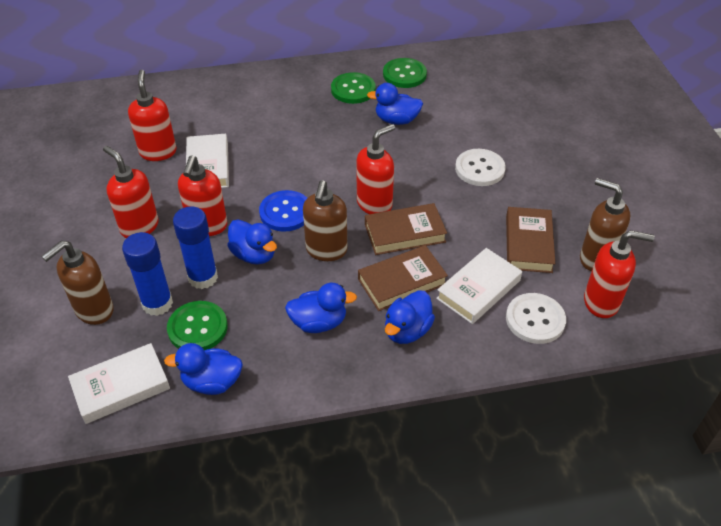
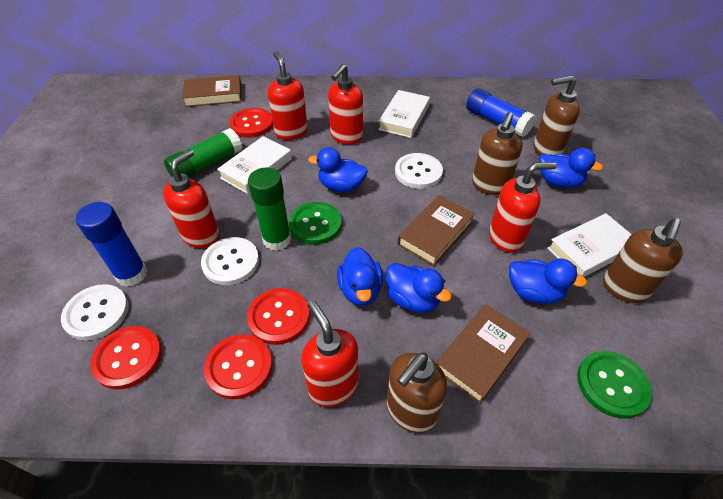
blue button: 1 -> 0
brown soap dispenser: 3 -> 4
green button: 3 -> 2
green glue stick: 0 -> 2
red button: 0 -> 4
white button: 2 -> 3

